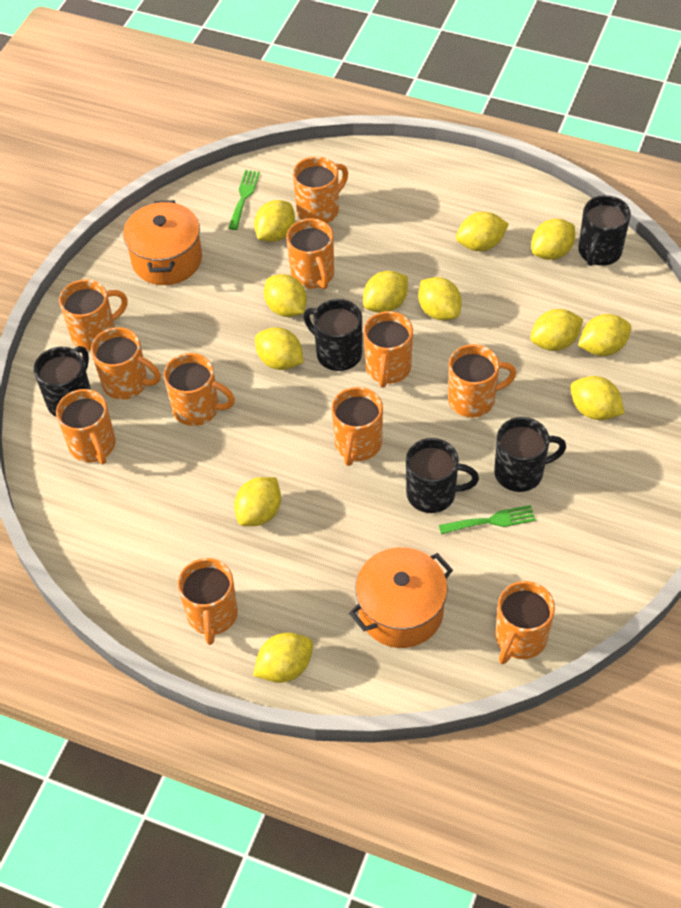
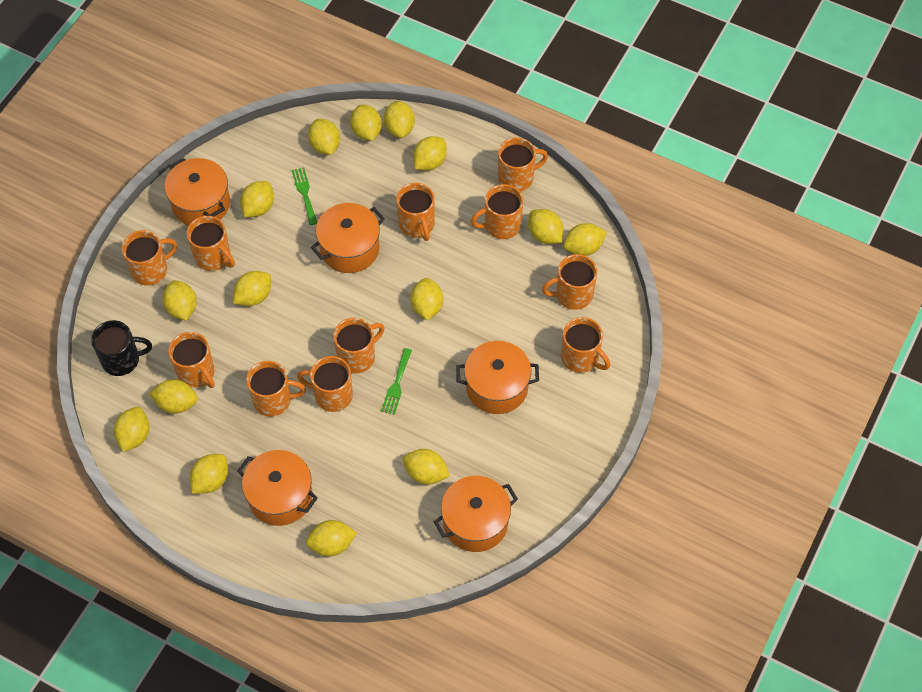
black mug: 5 -> 1
orange pot: 2 -> 5
yellow lemon: 12 -> 15

